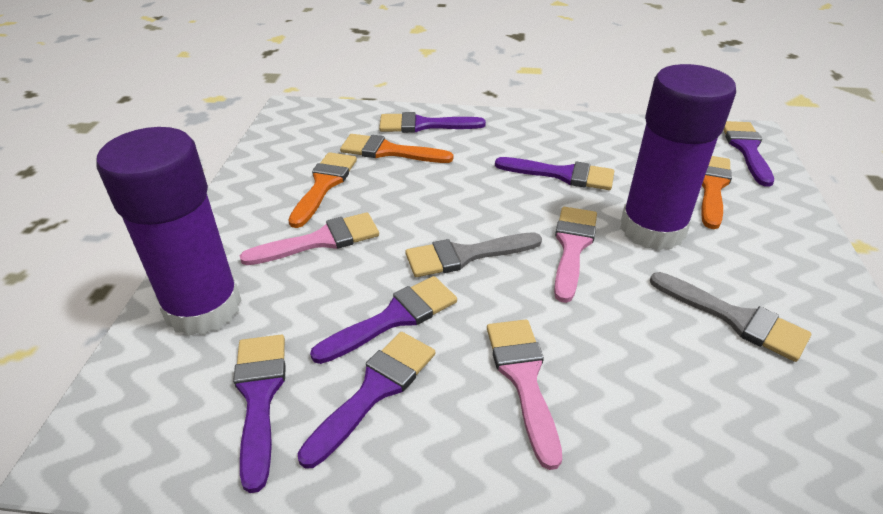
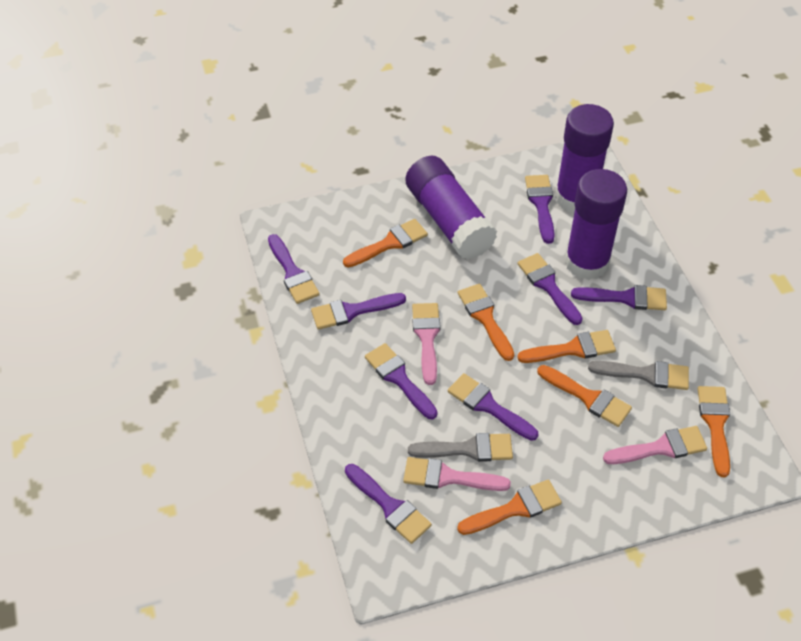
orange brush: 3 -> 6
purple brush: 6 -> 8
purple glue stick: 2 -> 3

